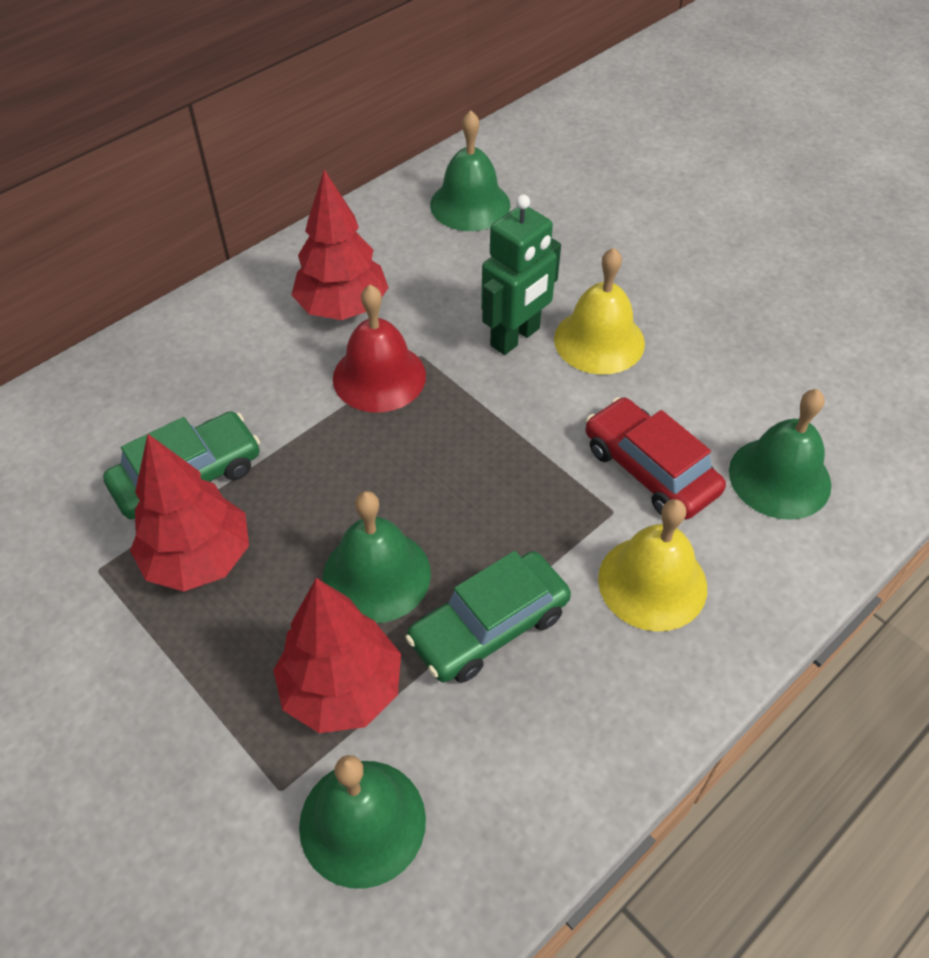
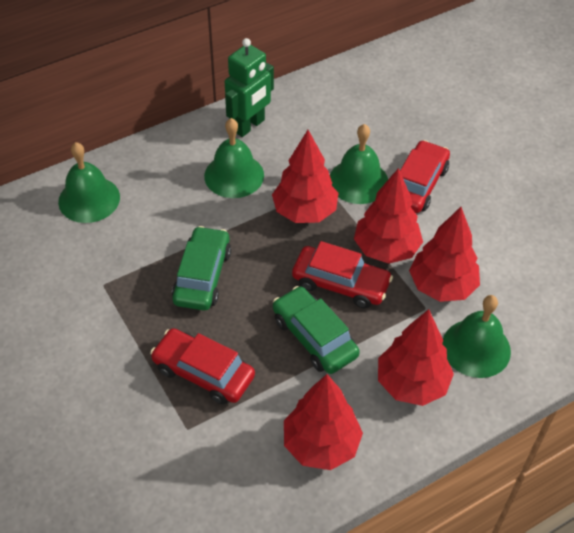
red bell: 1 -> 0
red car: 1 -> 3
red tree: 3 -> 5
yellow bell: 2 -> 0

